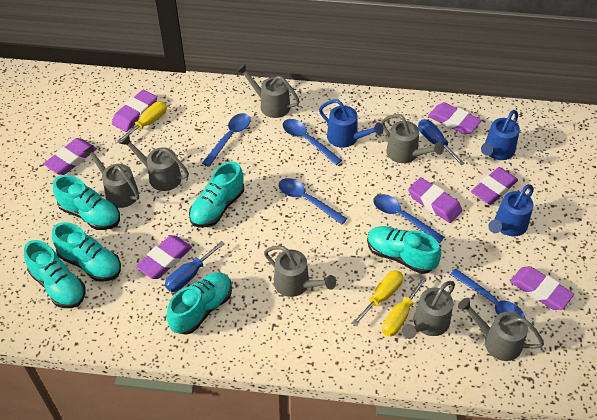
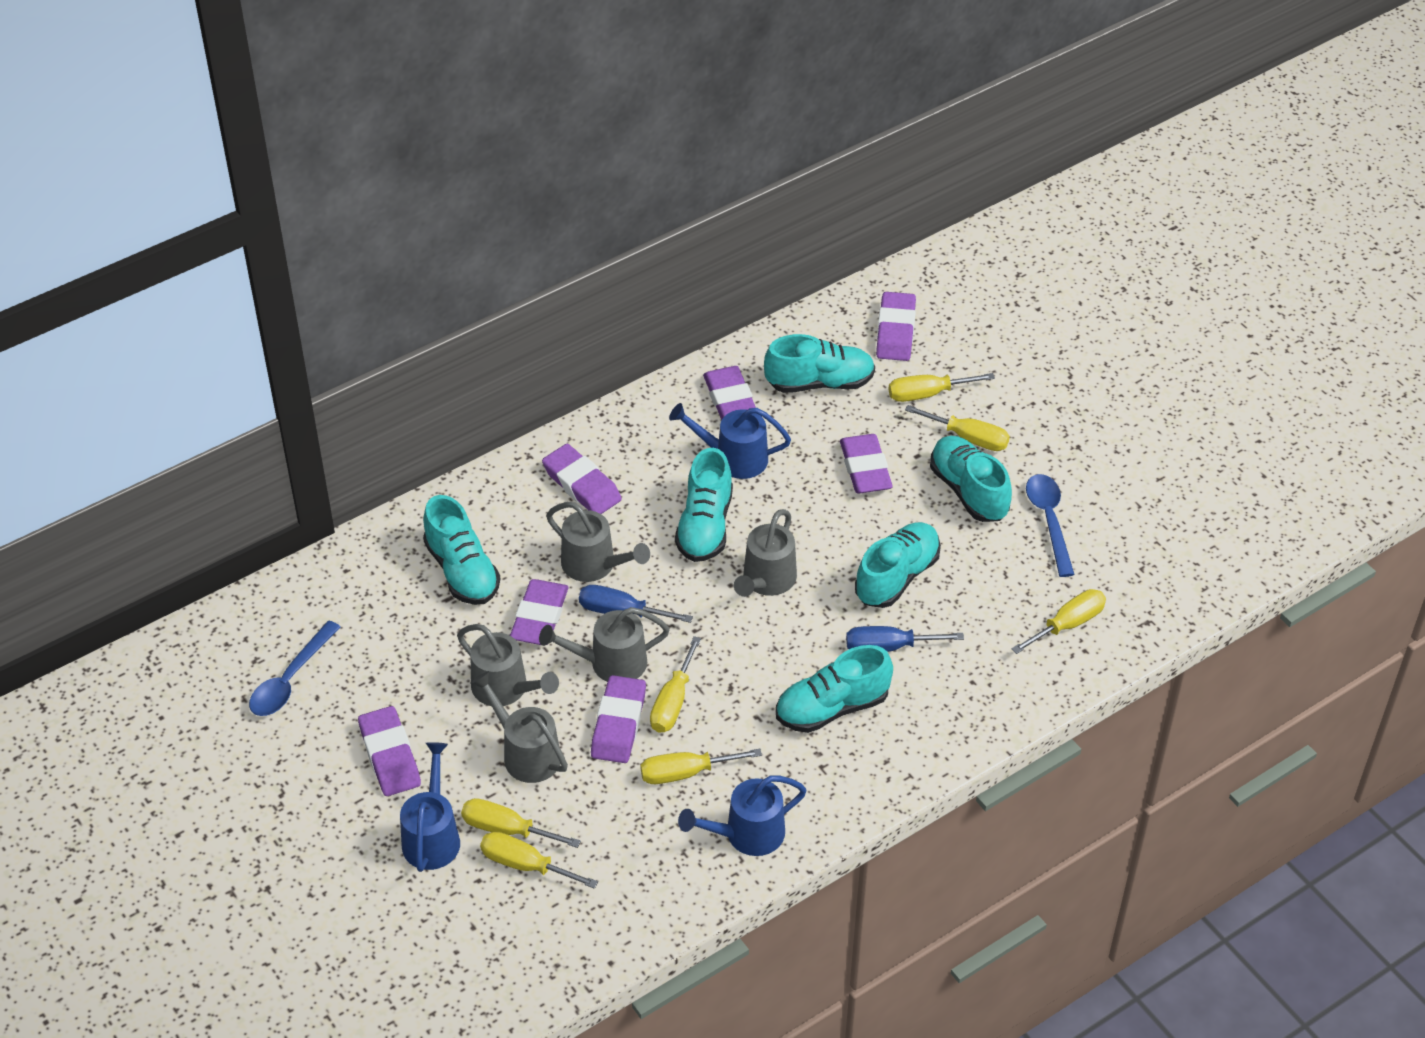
blue spoon: 5 -> 2
grey watering can: 7 -> 5
yellow screwdriver: 3 -> 7

